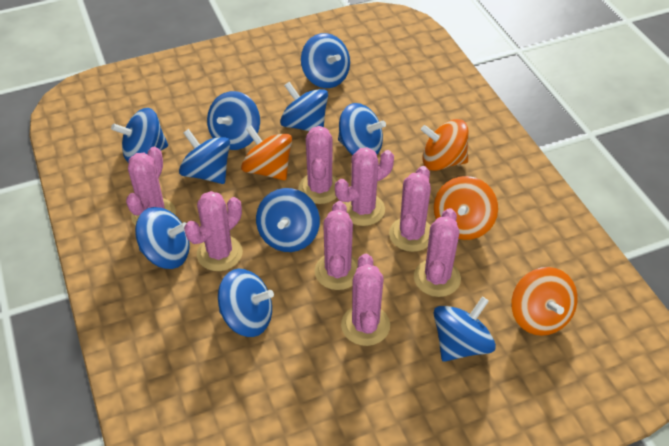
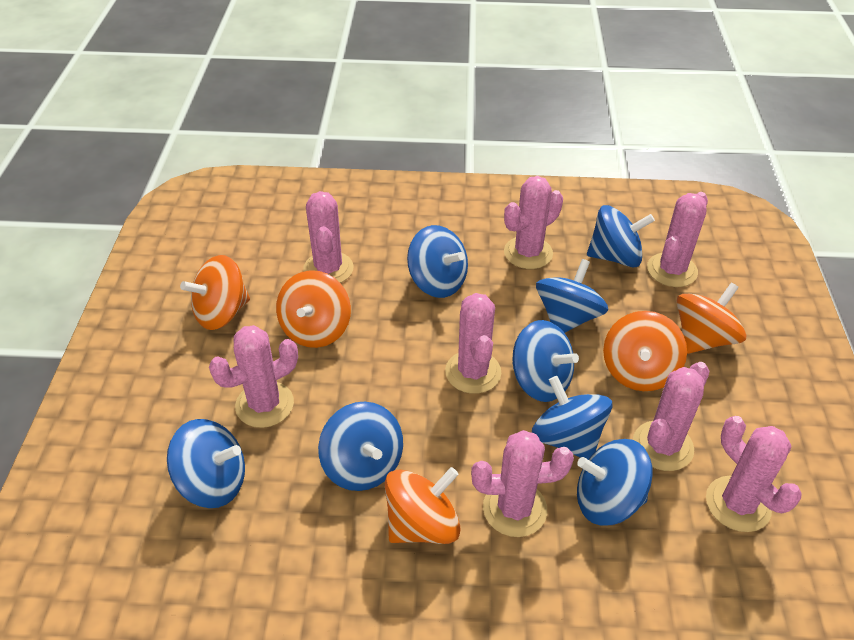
blue spinning top: 10 -> 8
orange spinning top: 4 -> 5

